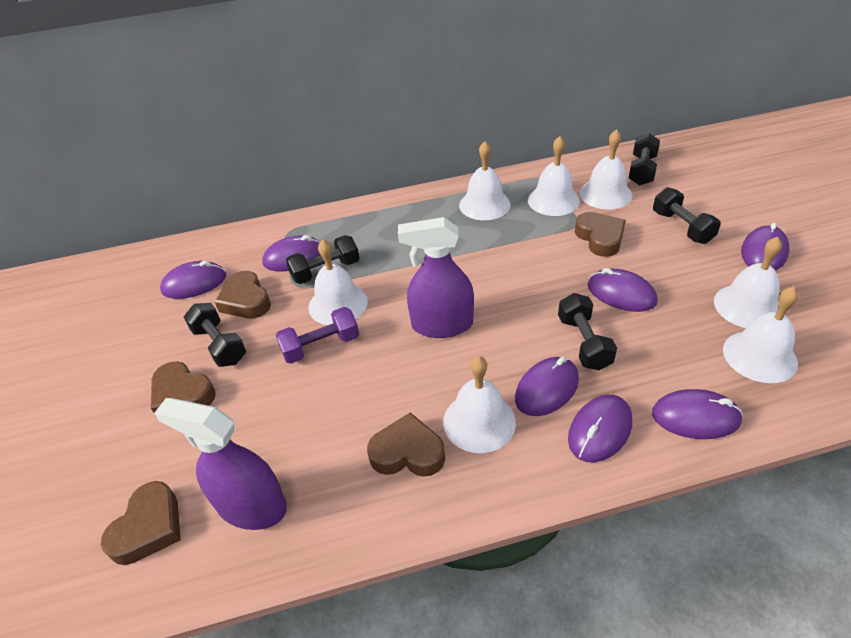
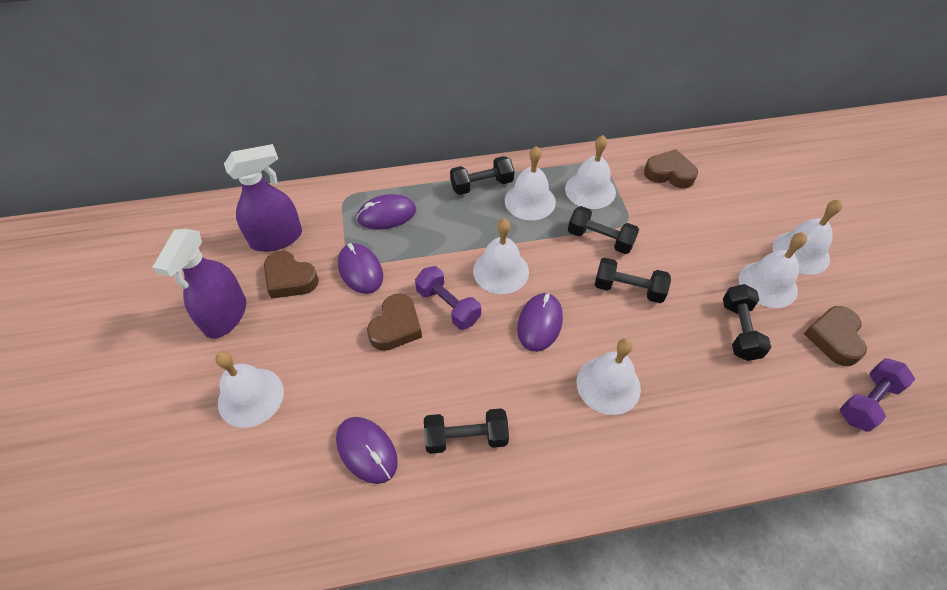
brown heart: 5 -> 4
purple dumbbell: 1 -> 2
purple mouse: 7 -> 4

